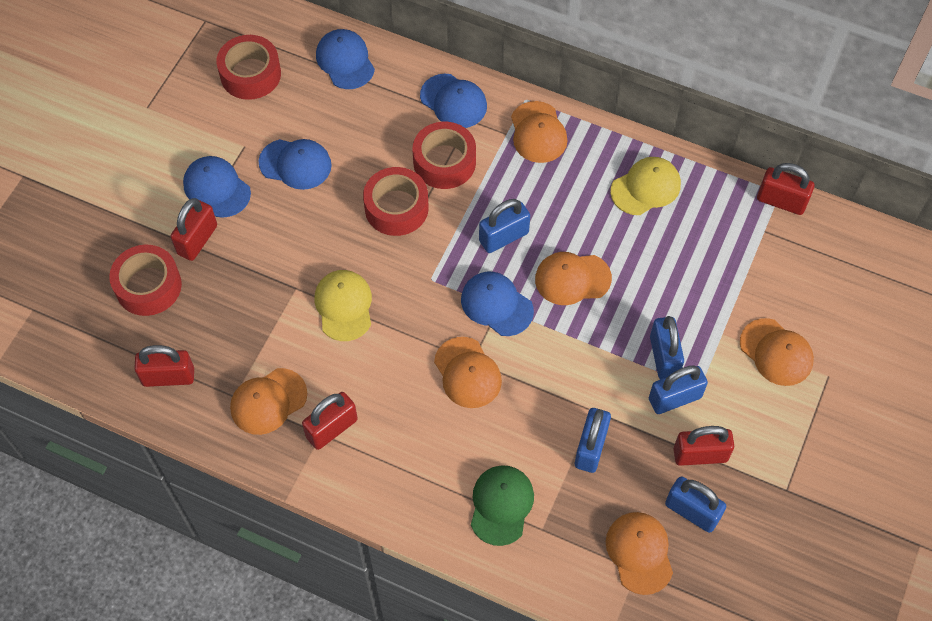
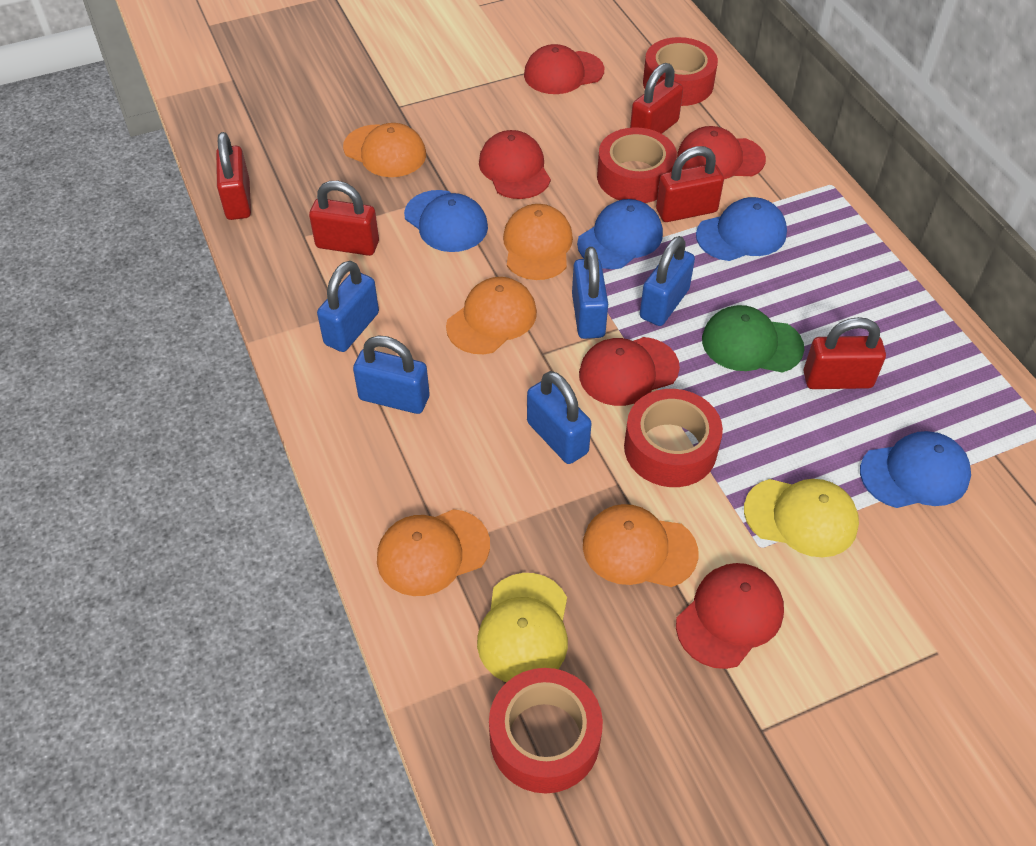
blue cap: 5 -> 4
orange cap: 6 -> 5
red cap: 0 -> 5

